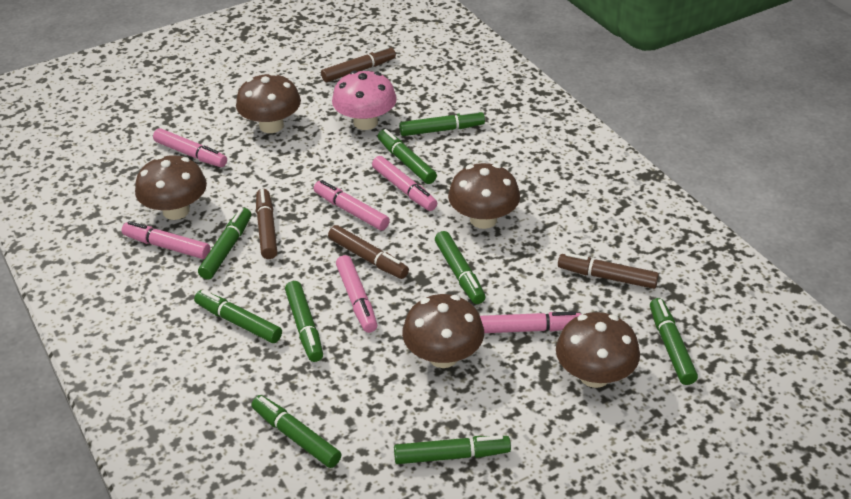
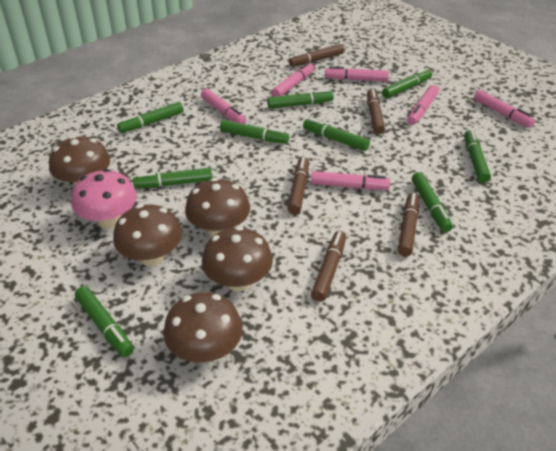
brown marker: 4 -> 5

